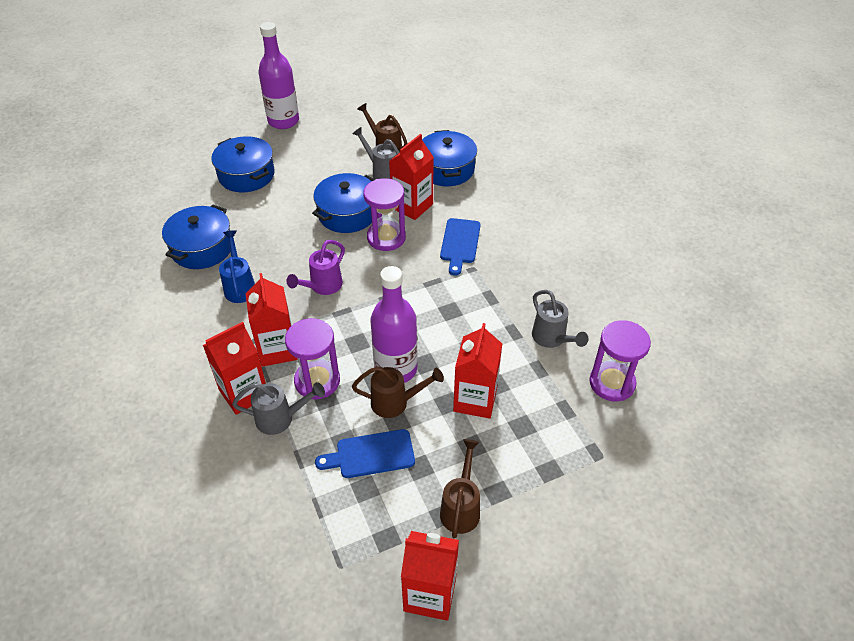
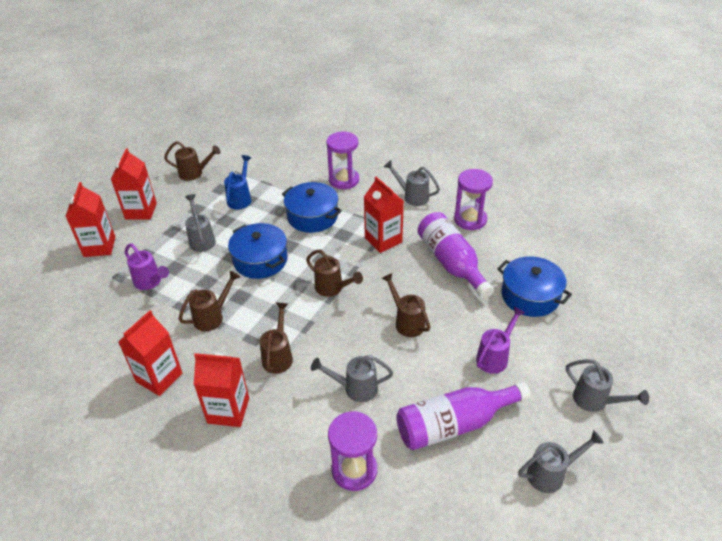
blue cutting board: 2 -> 0
blue pot: 4 -> 3
brown watering can: 3 -> 5
grey watering can: 3 -> 5
purple watering can: 1 -> 2

